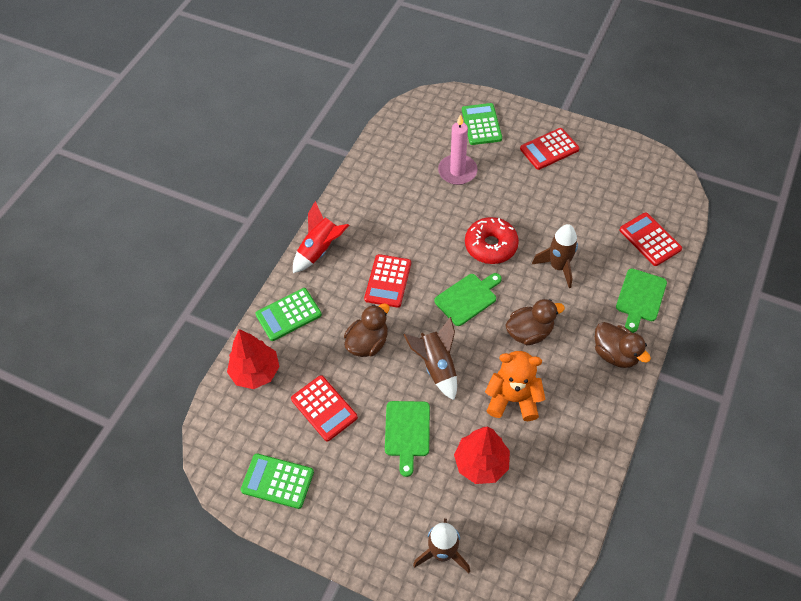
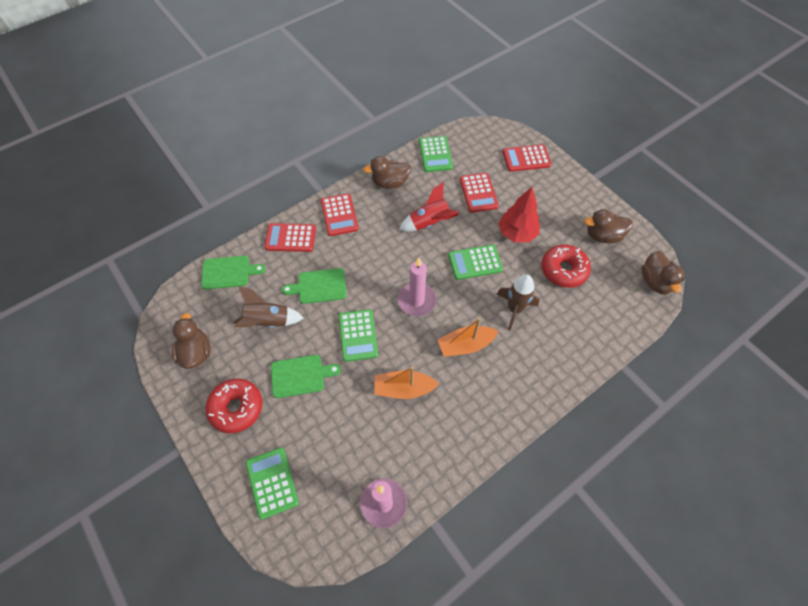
brown duck: 3 -> 4
brown rocket: 3 -> 2
green calculator: 3 -> 4
orange boat: 0 -> 2
orange teddy bear: 1 -> 0
pink candle: 1 -> 2
red donut: 1 -> 2
red tree: 2 -> 1

